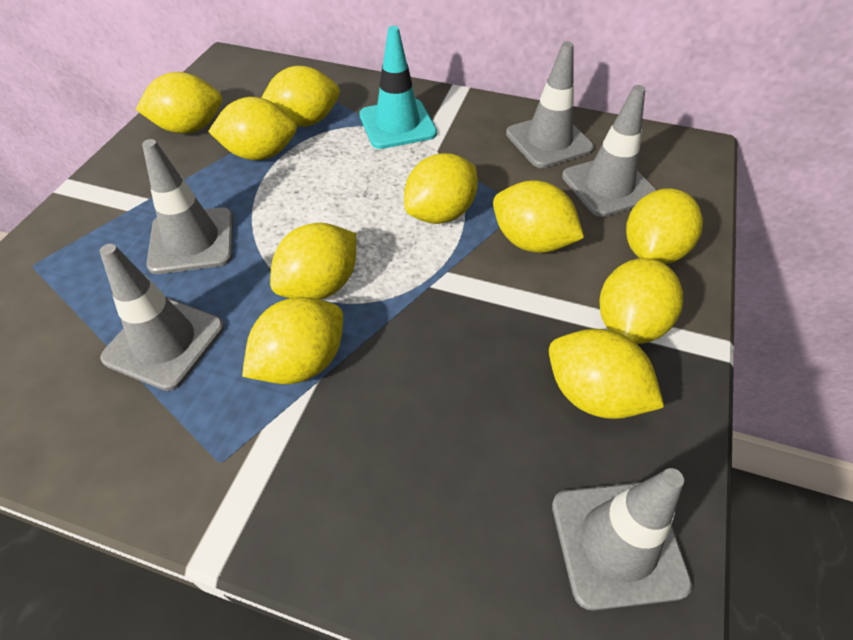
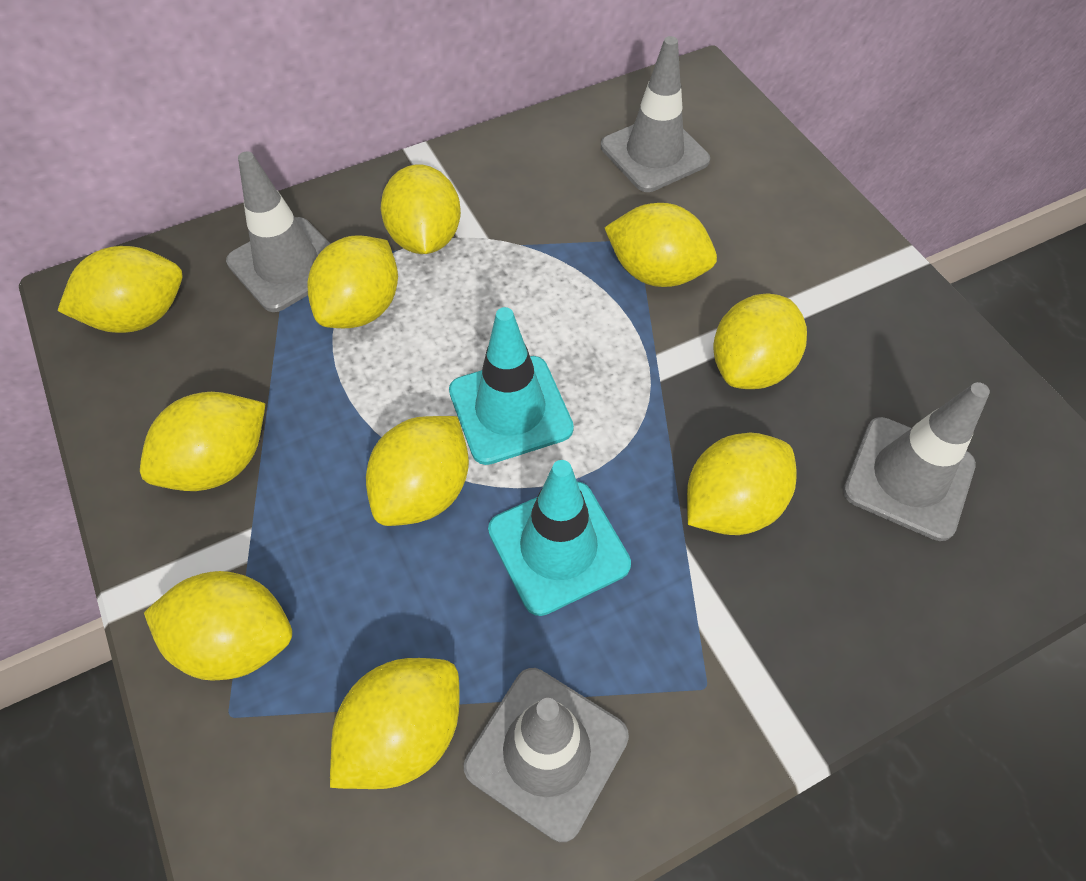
grey traffic cone: 5 -> 4
turquoise traffic cone: 1 -> 2

